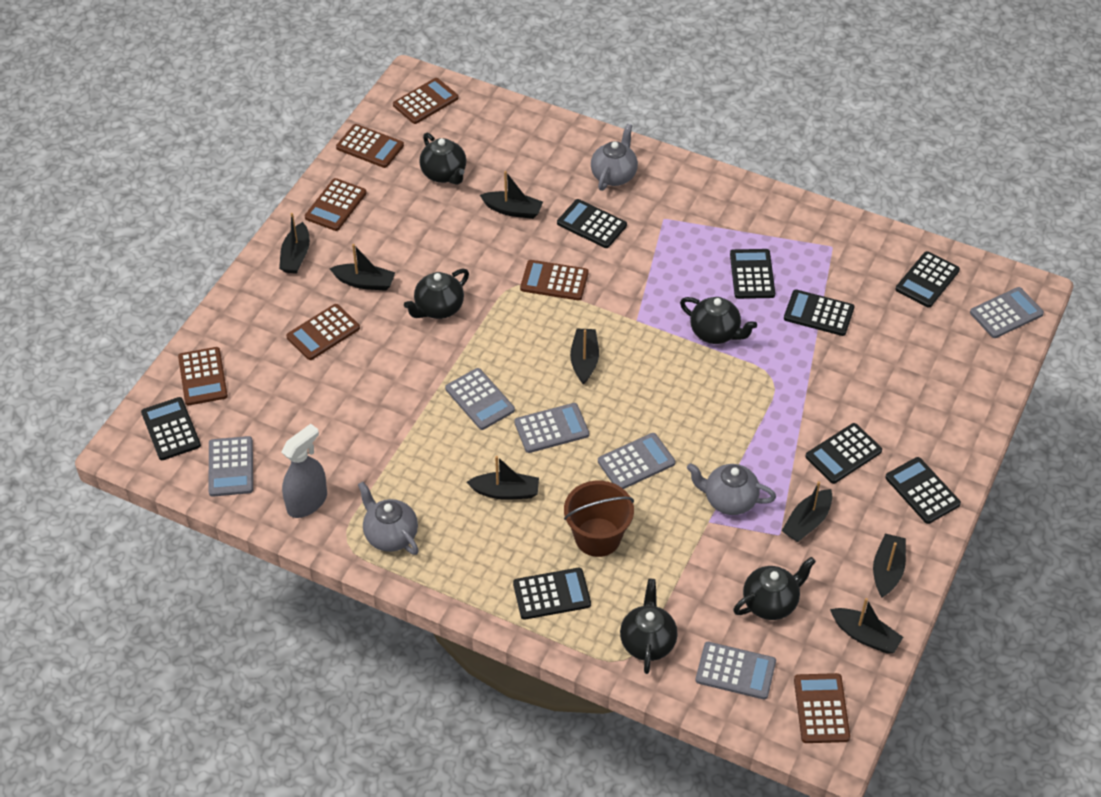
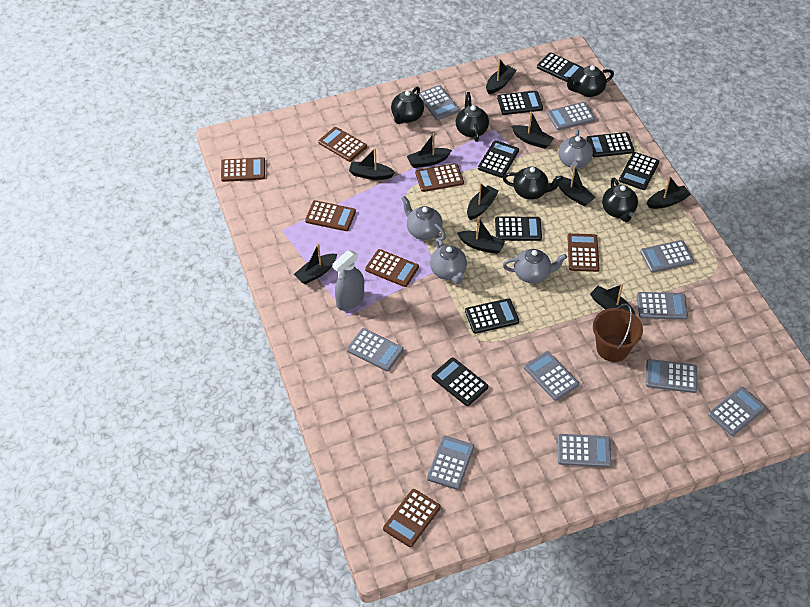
black boat: 8 -> 10
grey calculator: 6 -> 10
grey teapot: 3 -> 4

